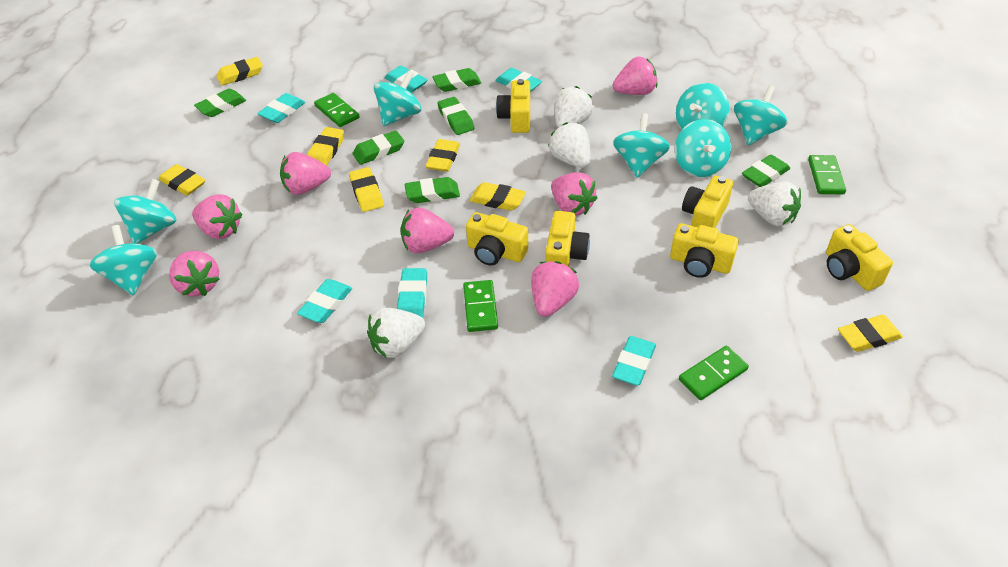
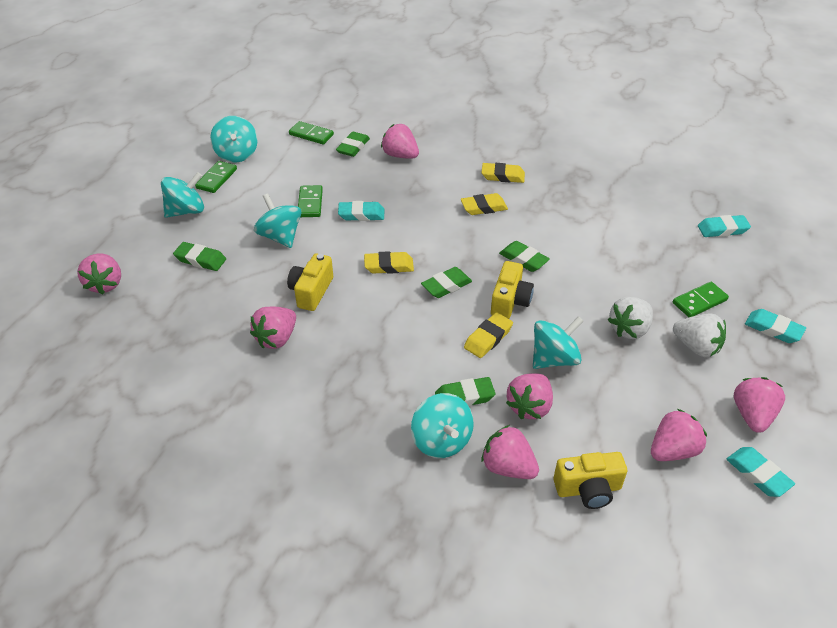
green eraser: 6 -> 5
turquoise eraser: 6 -> 4
turquoise spinning top: 7 -> 5
white strawberry: 4 -> 2
yellow camera: 6 -> 3
yellow eraser: 7 -> 4

